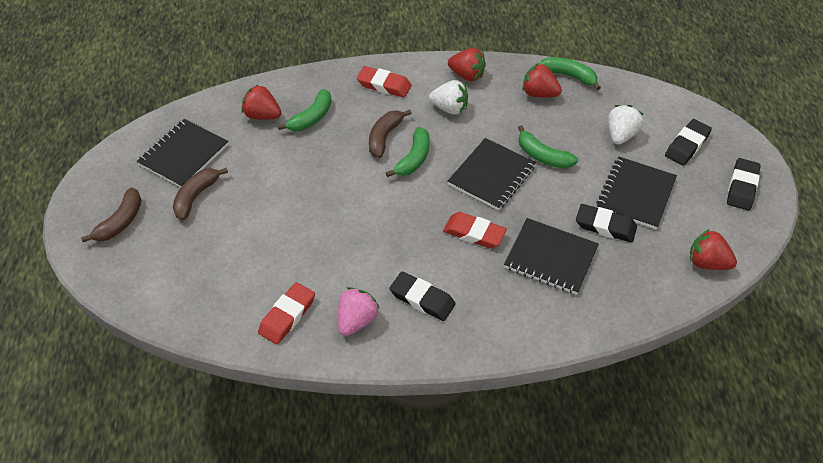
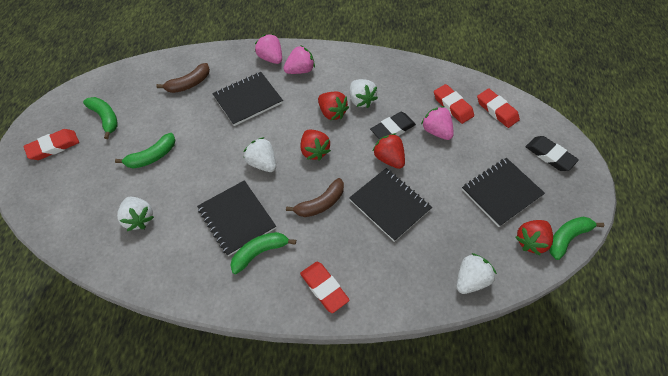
black eraser: 4 -> 2
brown banana: 3 -> 2
pink strawberry: 1 -> 3
red eraser: 3 -> 4
white strawberry: 2 -> 4

